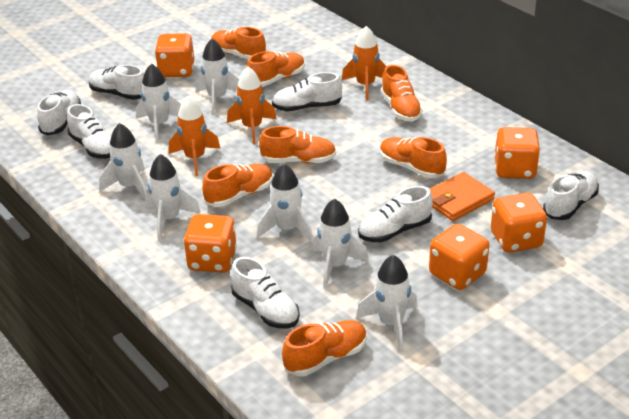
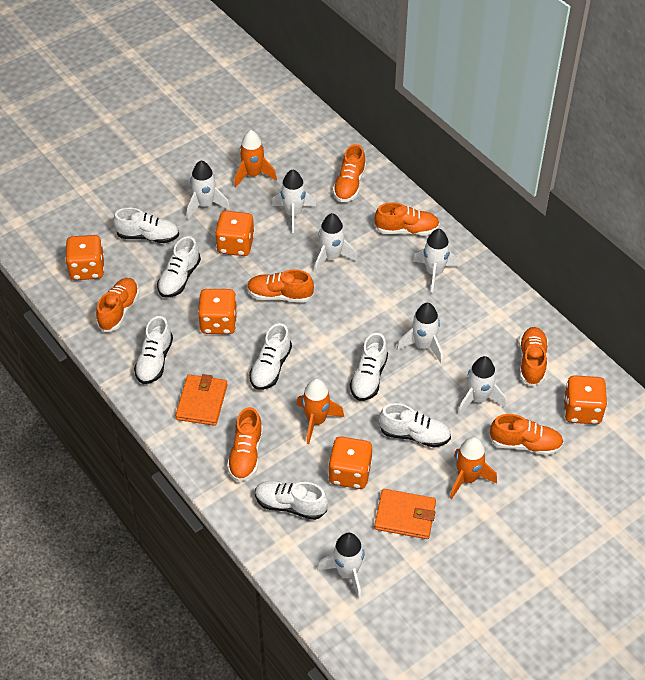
orange wallet: 1 -> 2

